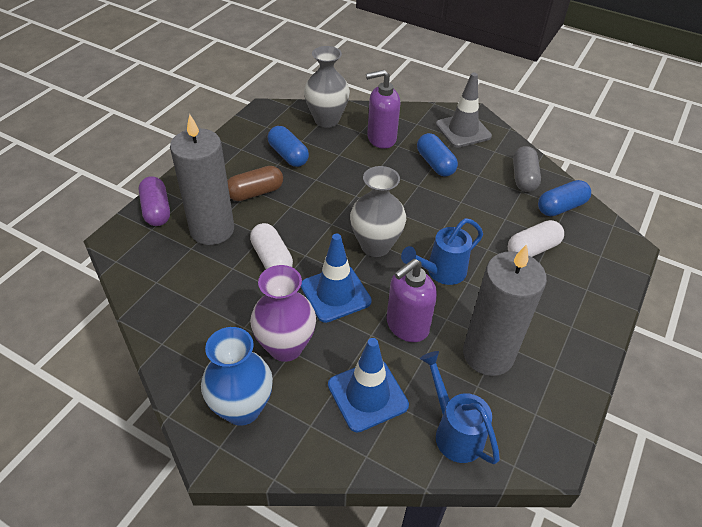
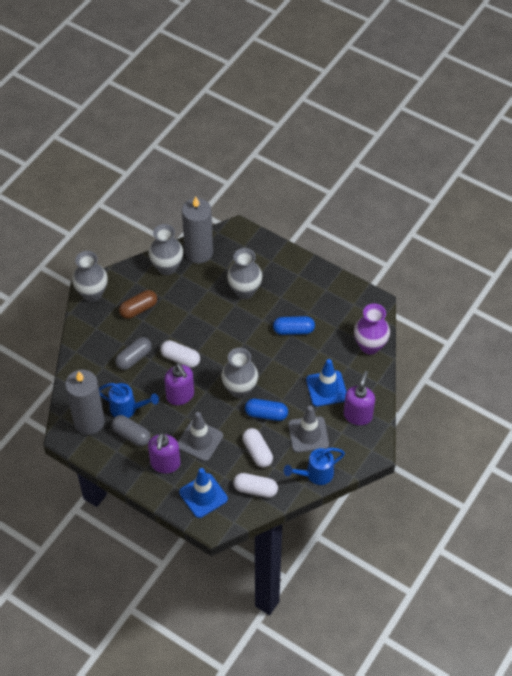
blue capsule: 3 -> 2
blue vase: 1 -> 0
grey capsule: 1 -> 2
grey traffic cone: 1 -> 2
grey vase: 2 -> 4
purple capsule: 1 -> 0
purple soap dispenser: 2 -> 3
white capsule: 2 -> 3

